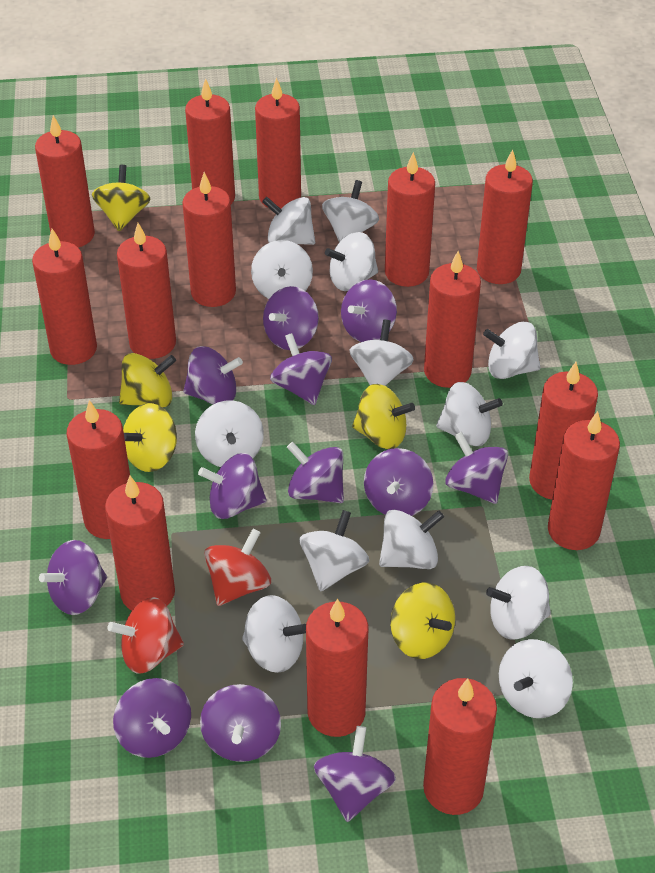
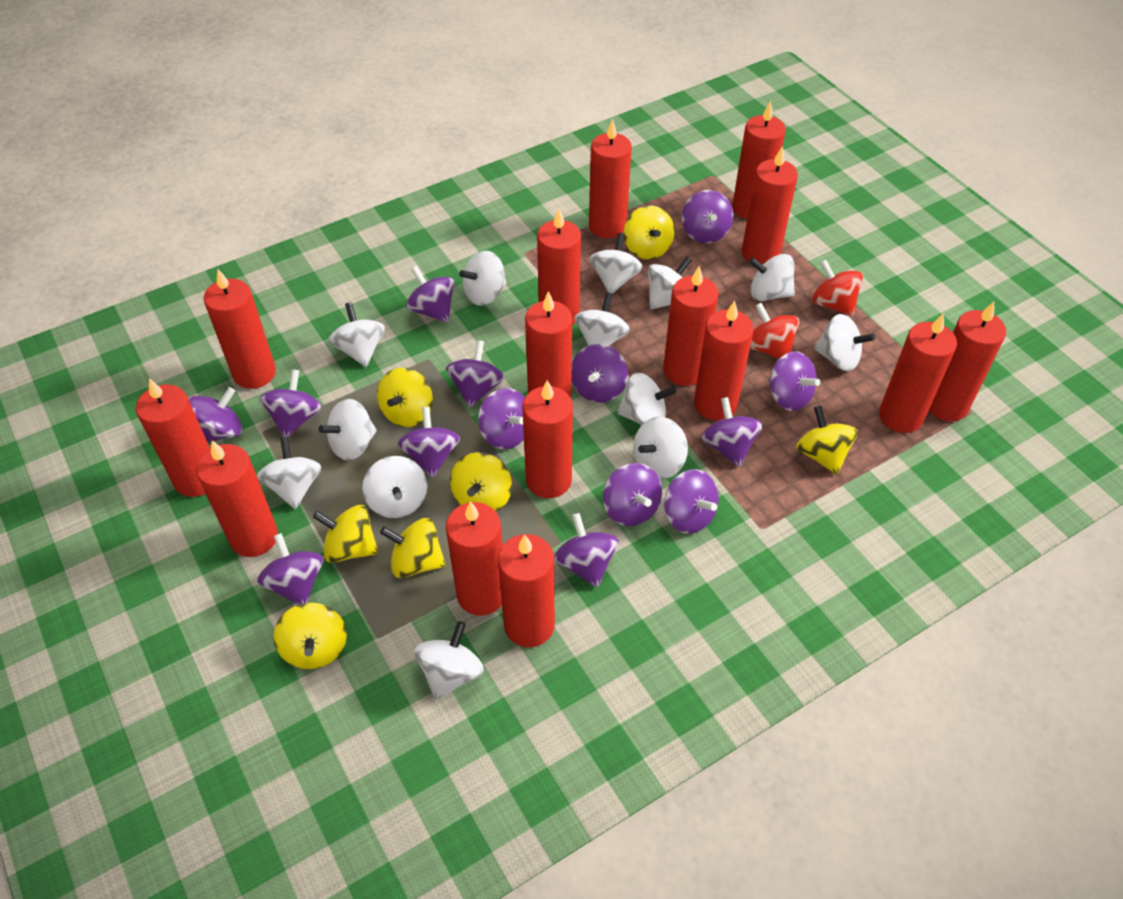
purple spinning top: 12 -> 14
yellow spinning top: 5 -> 7

